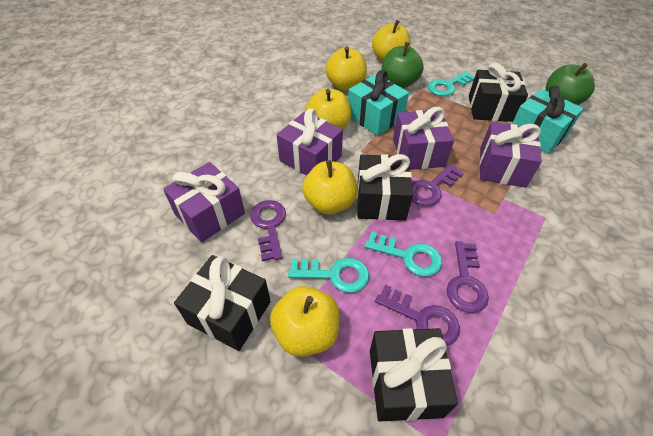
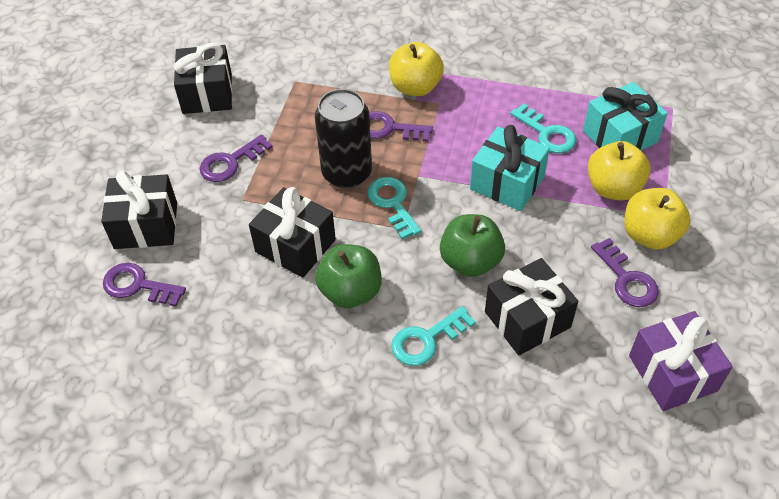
black can: 0 -> 1
purple gift: 4 -> 1
yellow apple: 5 -> 3

